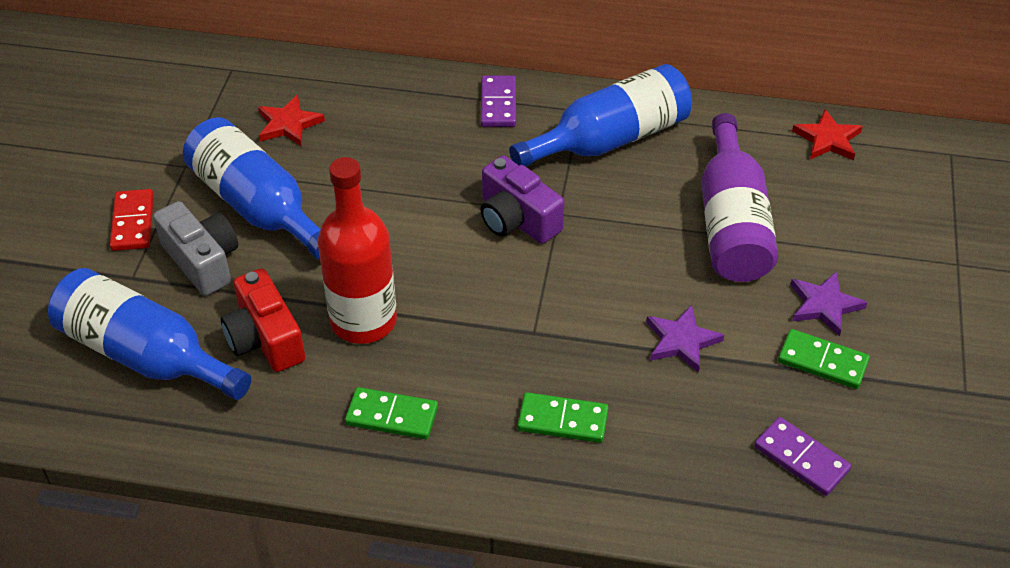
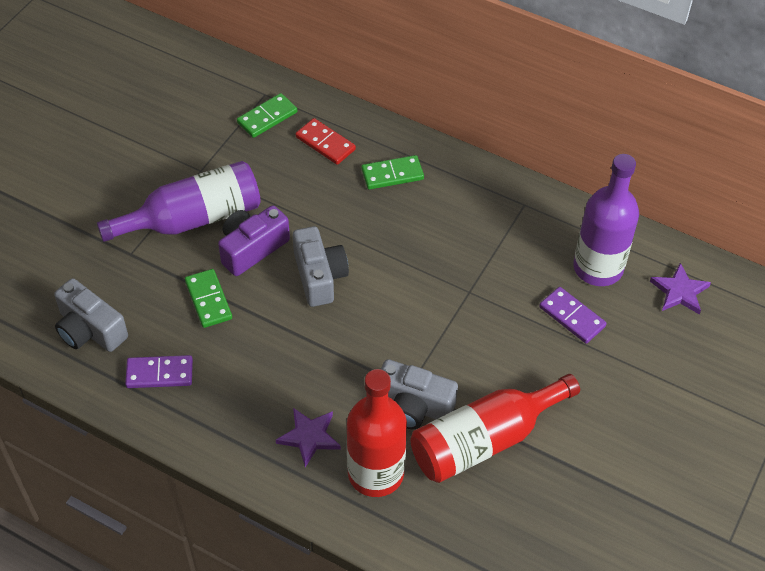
blue bottle: 3 -> 0
grey camera: 1 -> 3
purple bottle: 1 -> 2
red bottle: 1 -> 2
red camera: 1 -> 0
red star: 2 -> 0

